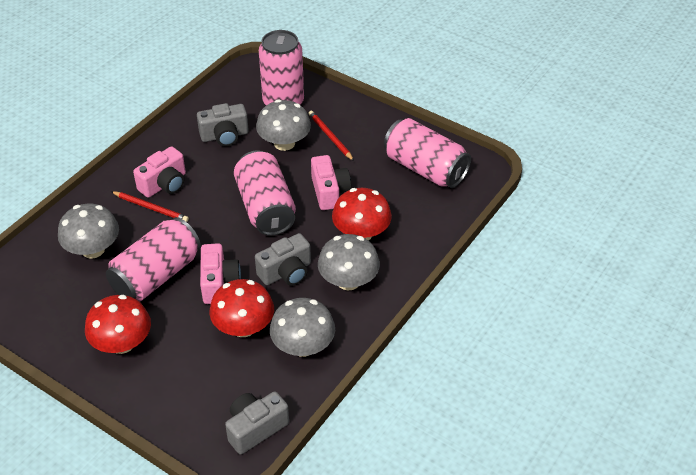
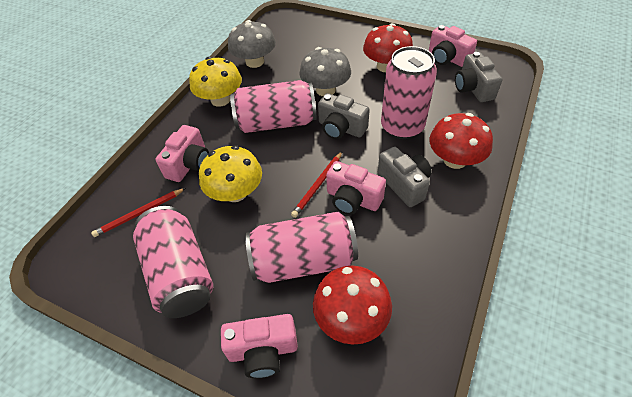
grey mushroom: 4 -> 2
pink camera: 3 -> 4
yellow mushroom: 0 -> 2

